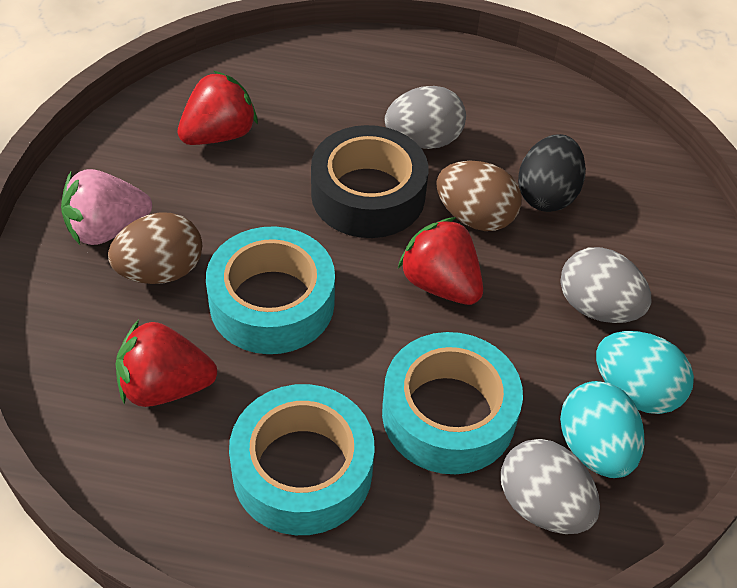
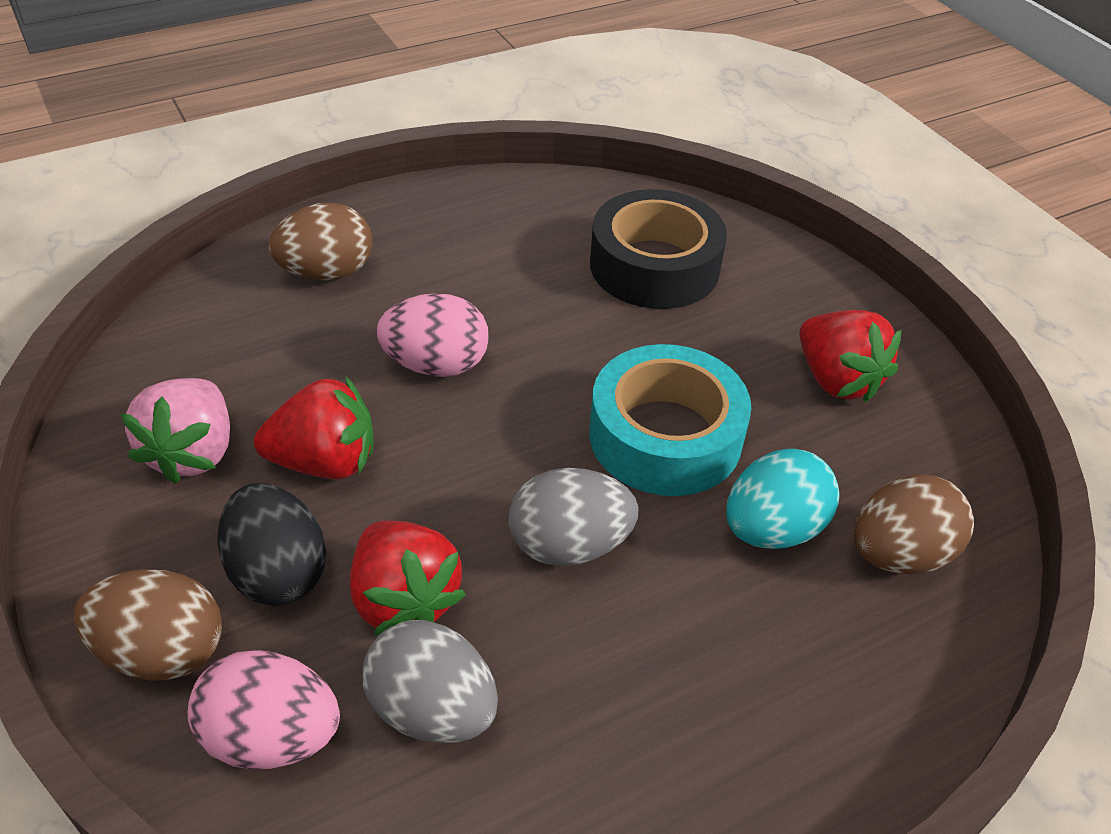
brown egg: 2 -> 3
grey egg: 3 -> 2
pink egg: 0 -> 2
turquoise egg: 2 -> 1
turquoise tape: 3 -> 1

